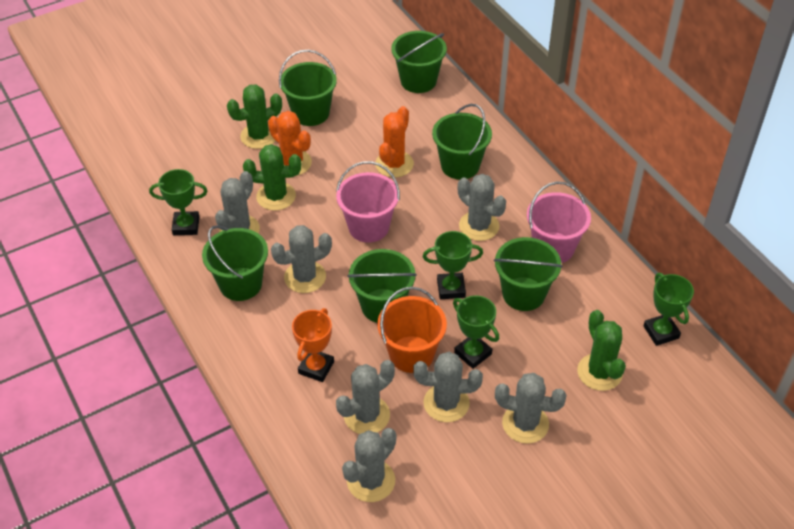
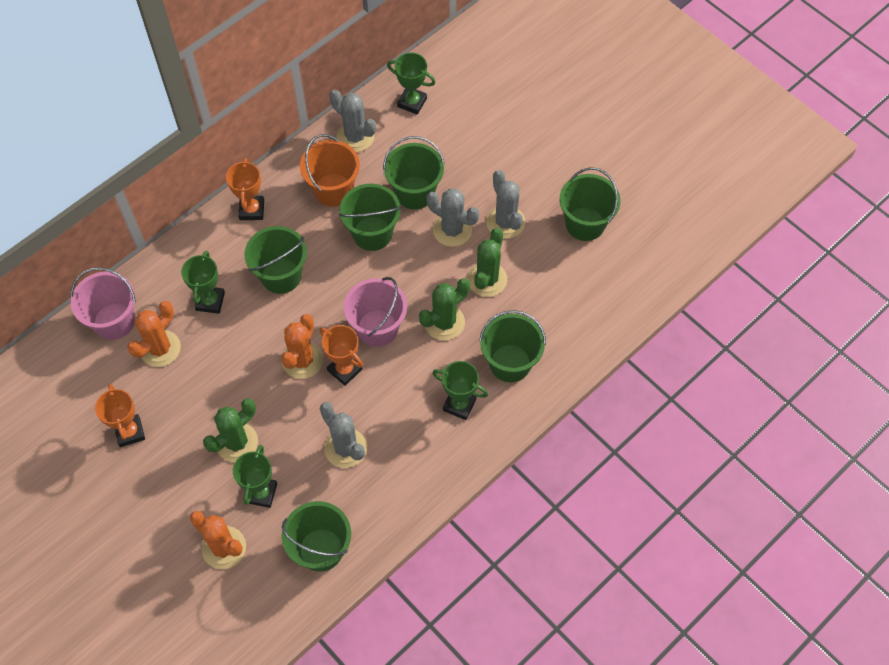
grey cactus: 7 -> 4
orange cactus: 2 -> 3
orange trophy: 1 -> 3

